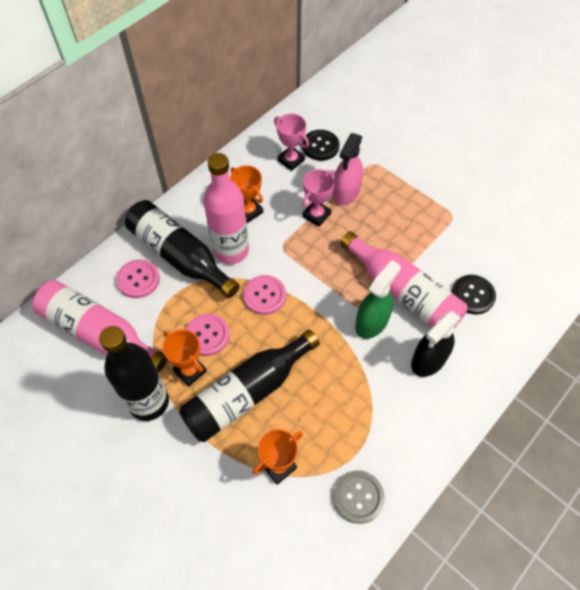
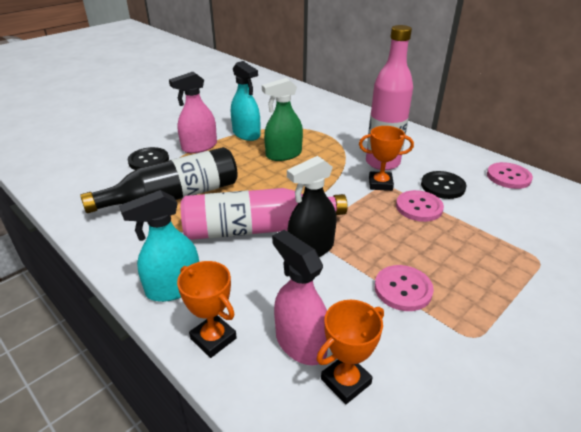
black bottle: 3 -> 1
grey button: 1 -> 0
pink bottle: 3 -> 2
pink spray bottle: 1 -> 2
pink trophy: 2 -> 0
turquoise spray bottle: 0 -> 2

